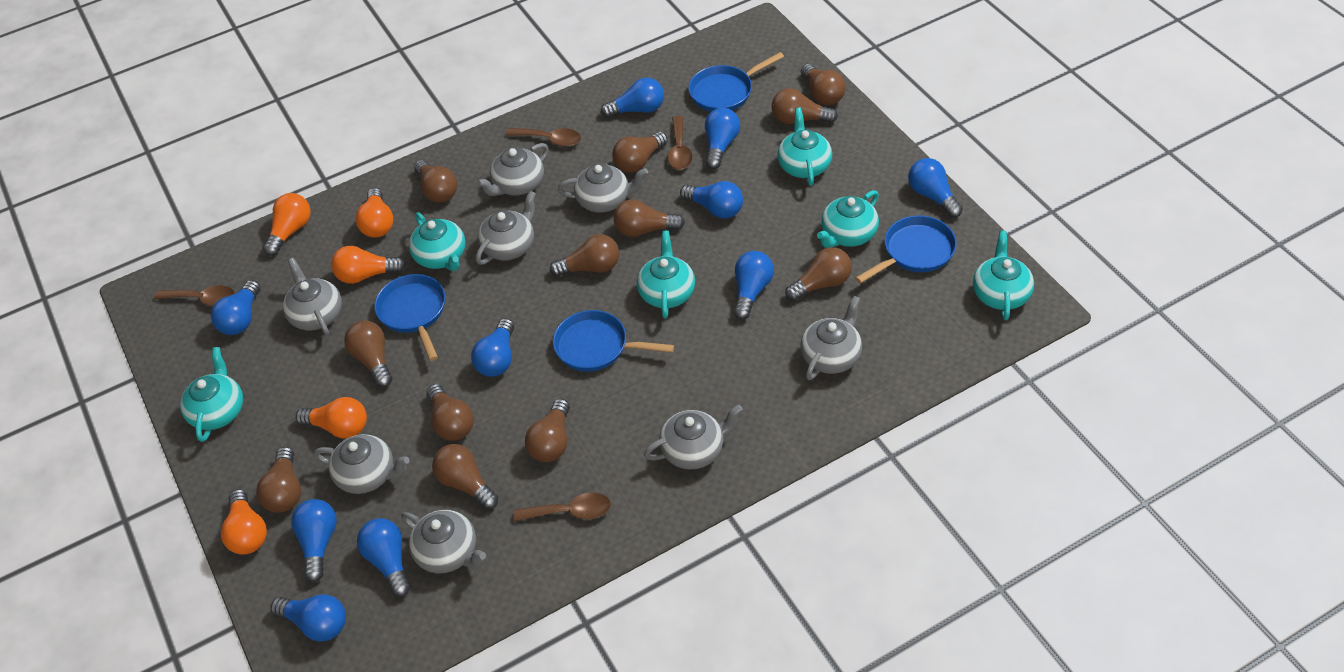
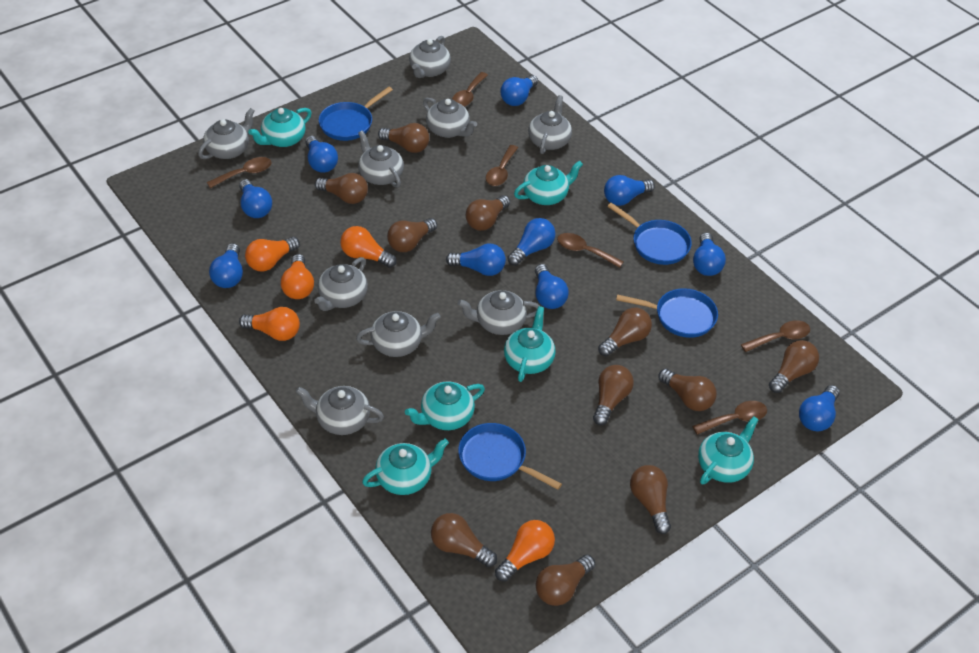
brown light bulb: 12 -> 11
brown spoon: 4 -> 6
grey teapot: 8 -> 9

